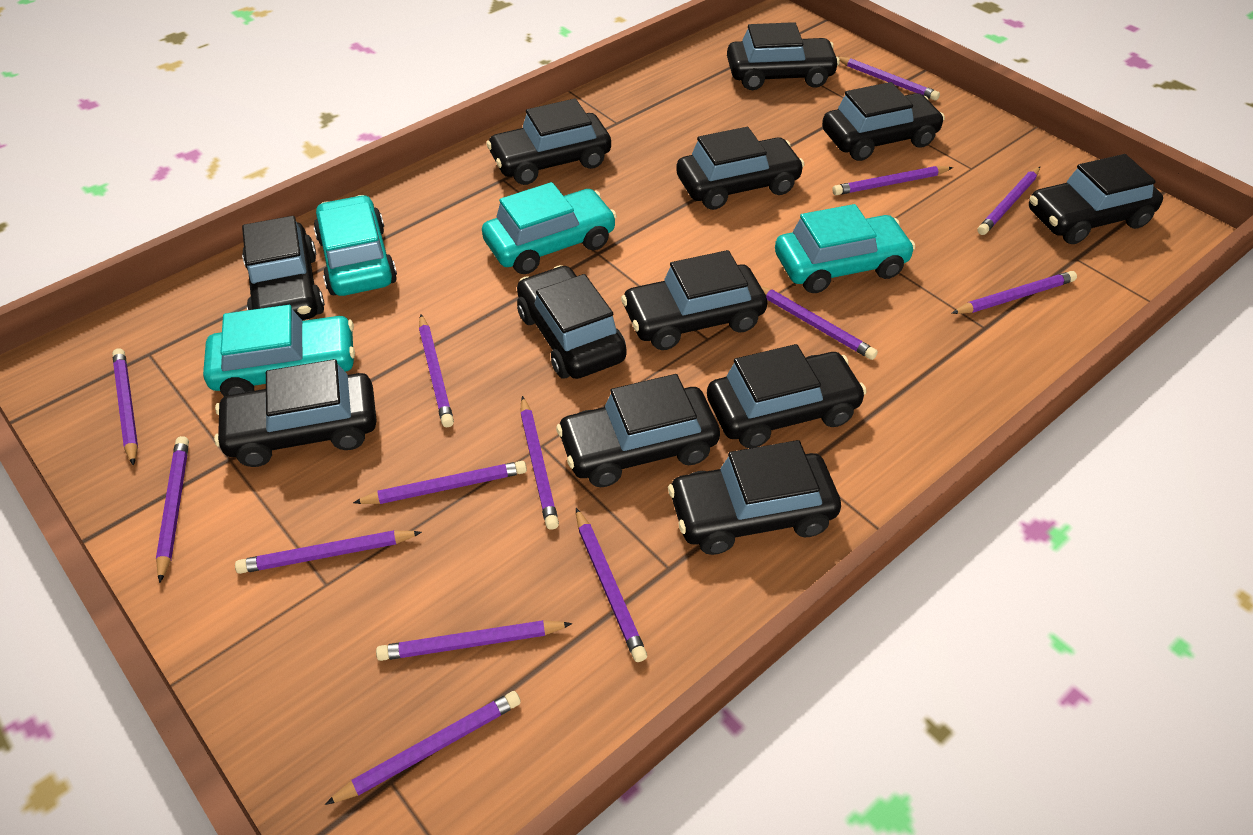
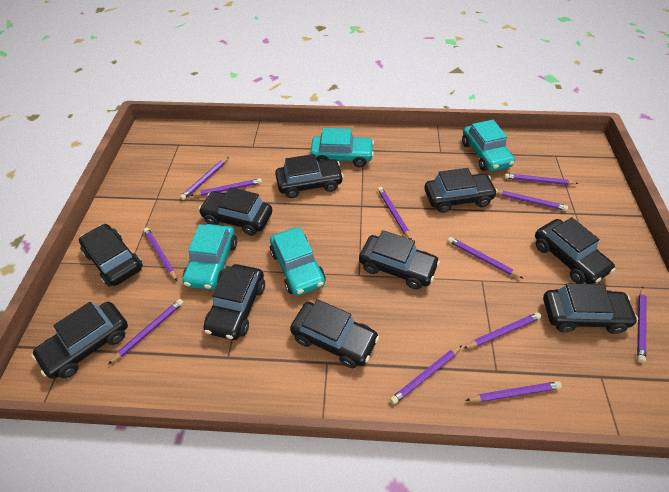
black car: 12 -> 10
purple pencil: 14 -> 12

